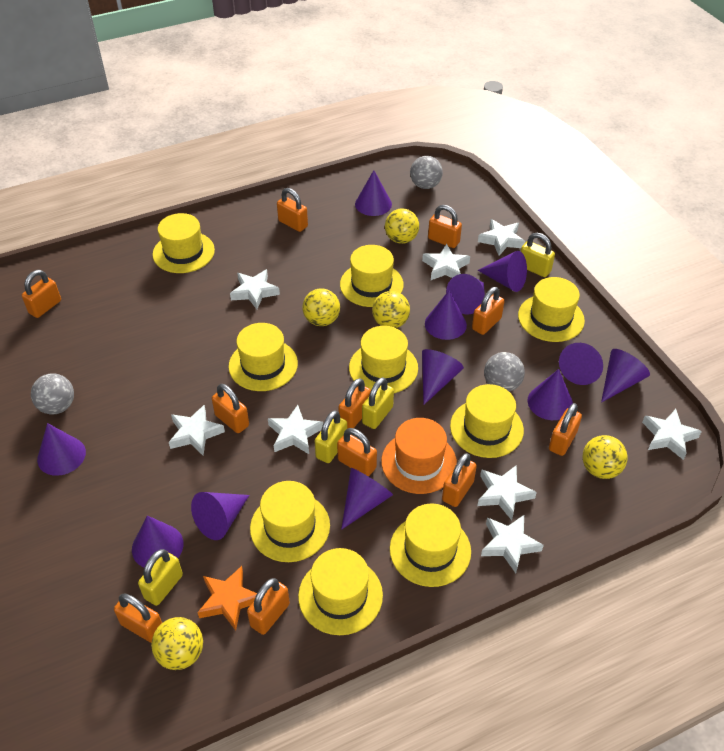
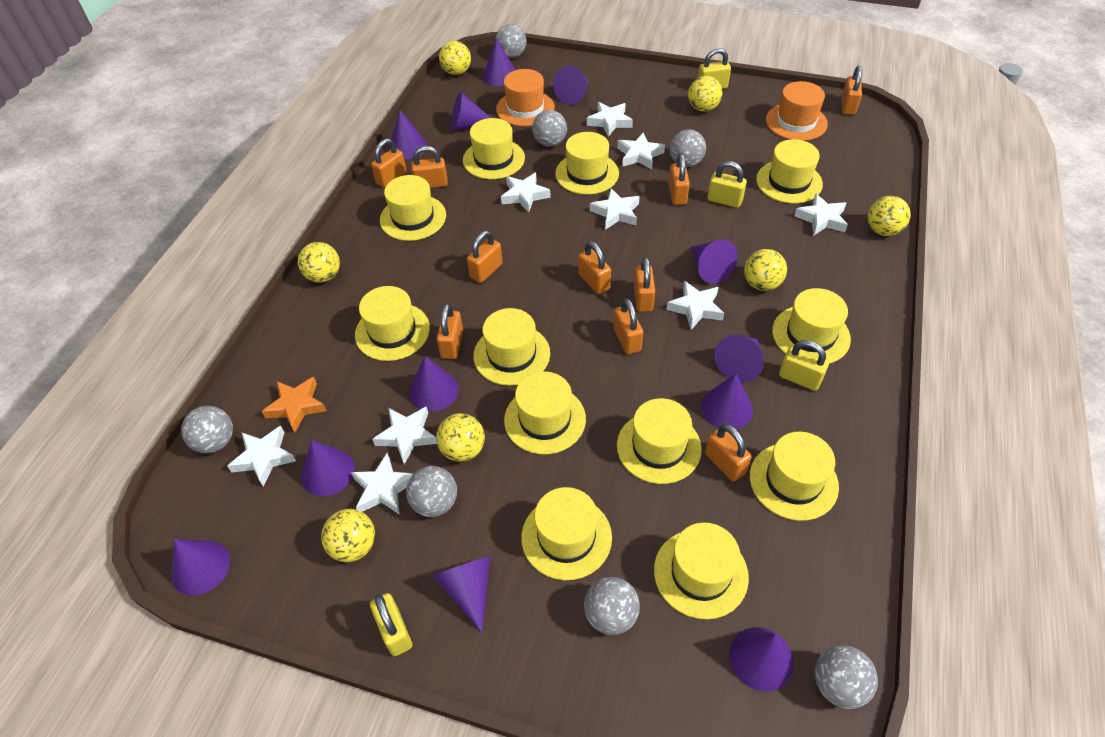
grey ball: 3 -> 7
orange hat: 1 -> 2
orange padlock: 11 -> 10
white star: 8 -> 9
yellow ball: 5 -> 7
yellow hat: 9 -> 12

